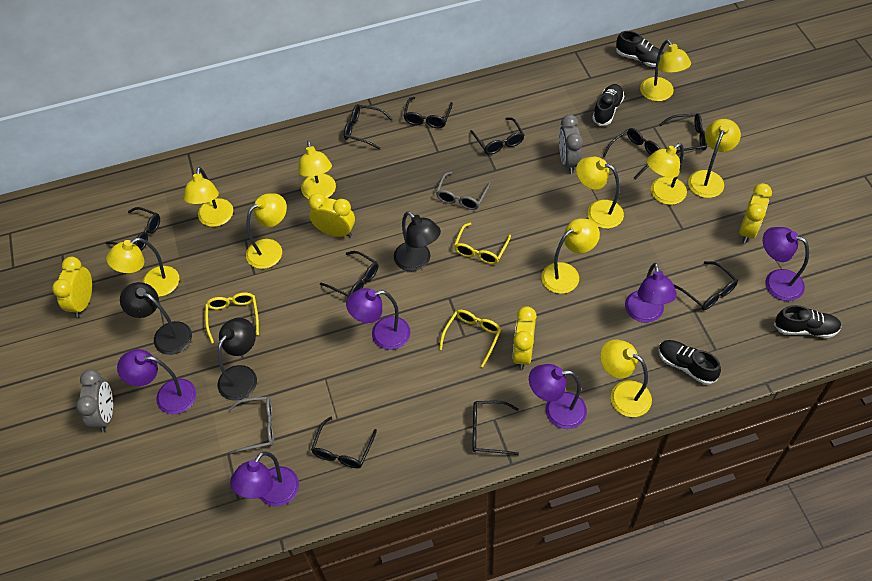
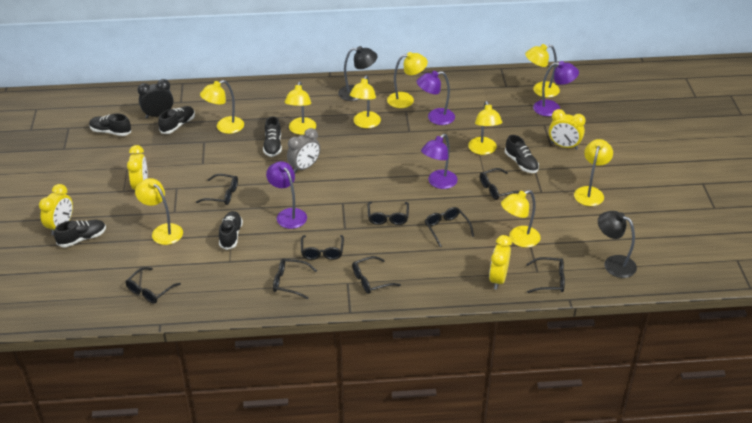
black clock: 0 -> 1
black glasses: 10 -> 9
black lamp: 3 -> 2
black shoe: 4 -> 6
grey clock: 2 -> 1
grey glasses: 2 -> 0
purple lamp: 6 -> 4
yellow glasses: 3 -> 0
yellow lamp: 10 -> 9

